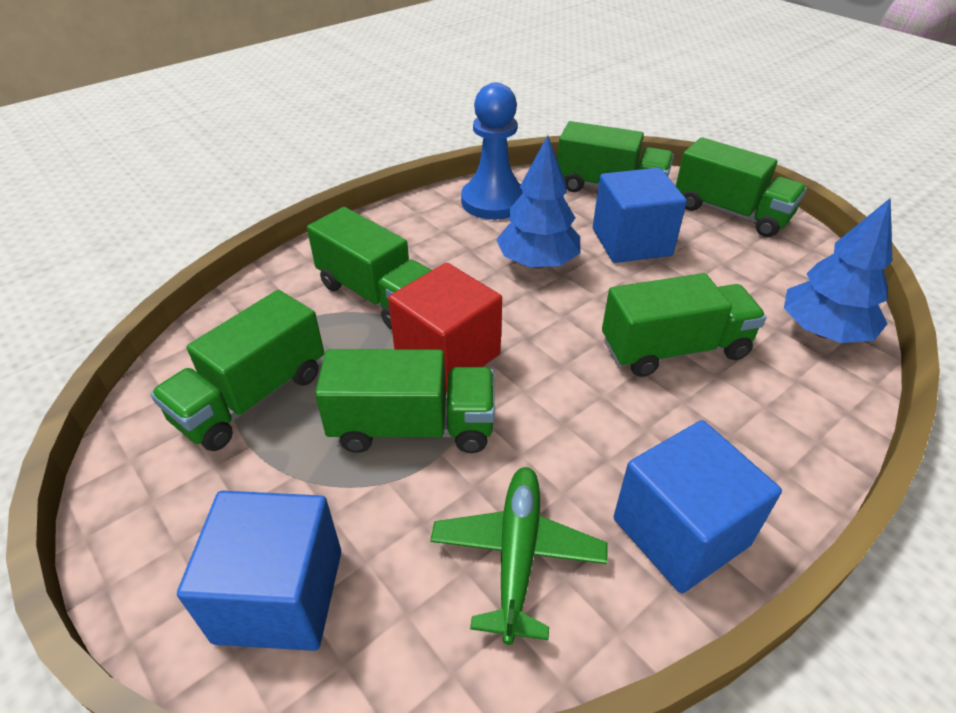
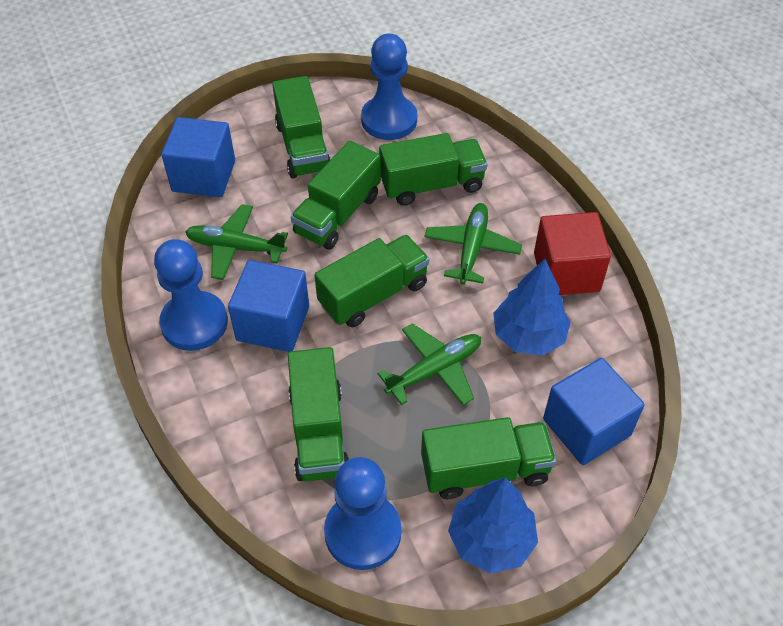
blue pawn: 1 -> 3
green plane: 1 -> 3

